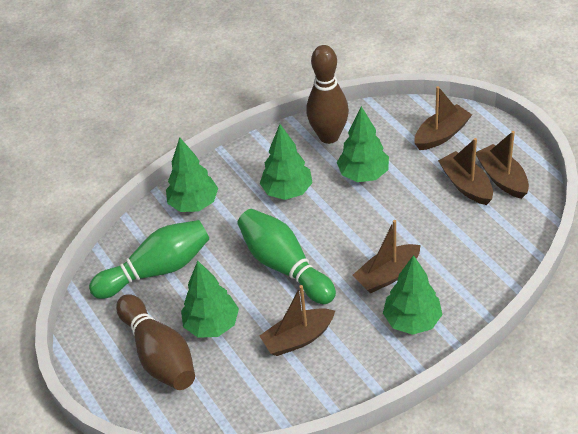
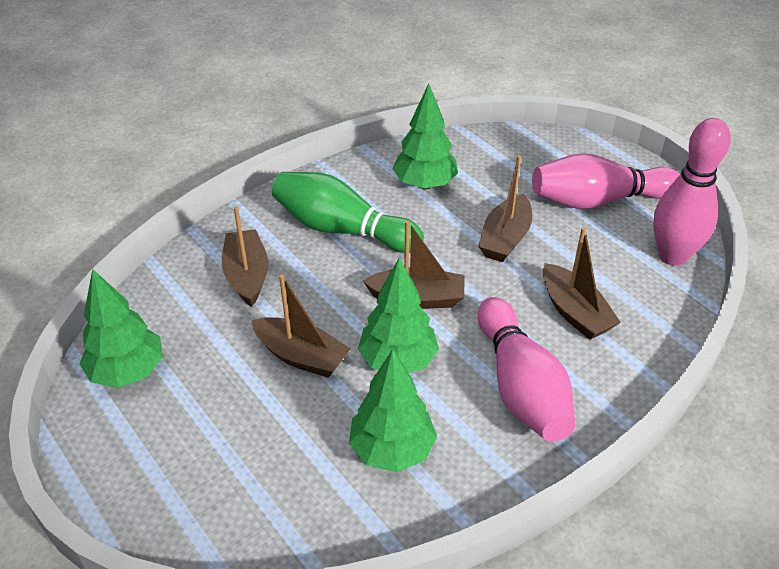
brown bowling pin: 2 -> 0
green bowling pin: 2 -> 1
green tree: 5 -> 4
pink bowling pin: 0 -> 3

